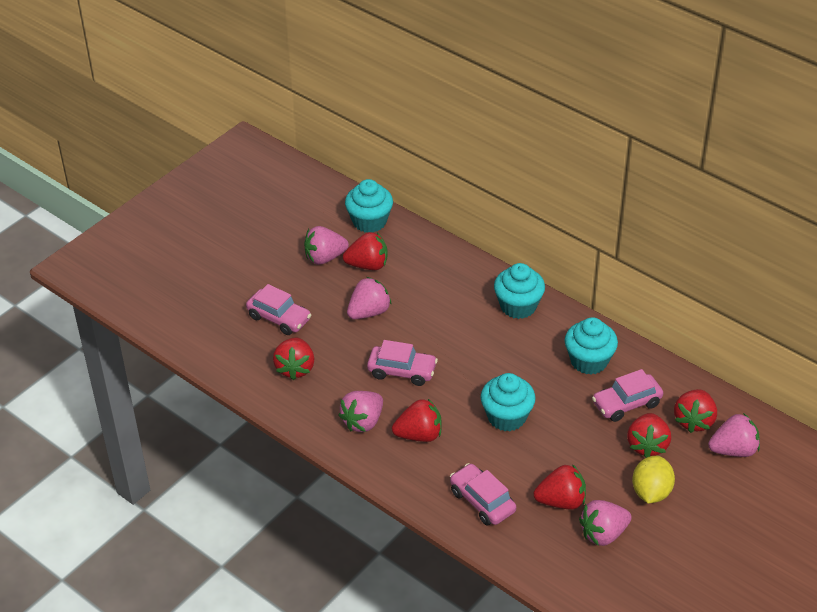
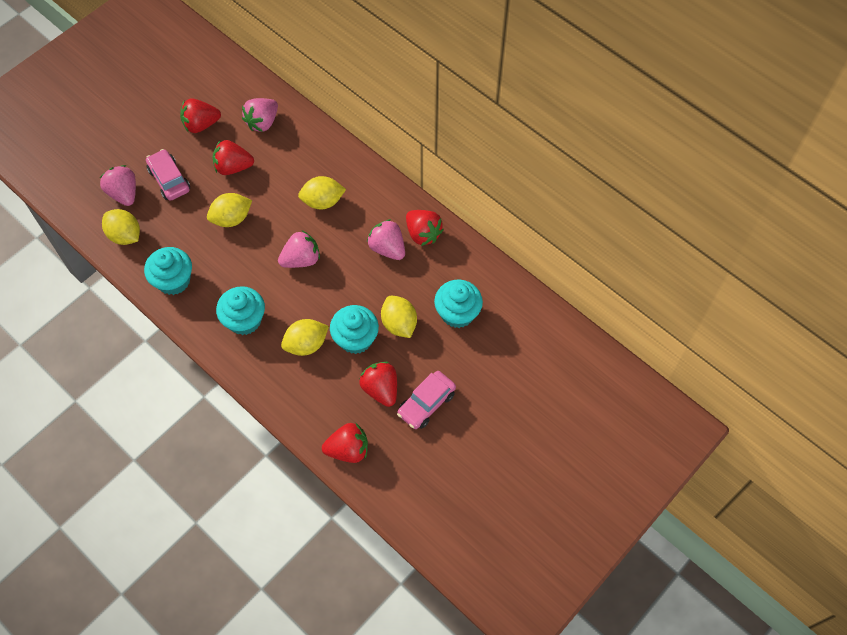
pink car: 4 -> 2
pink strawberry: 5 -> 4
red strawberry: 6 -> 5
yellow lemon: 1 -> 5

